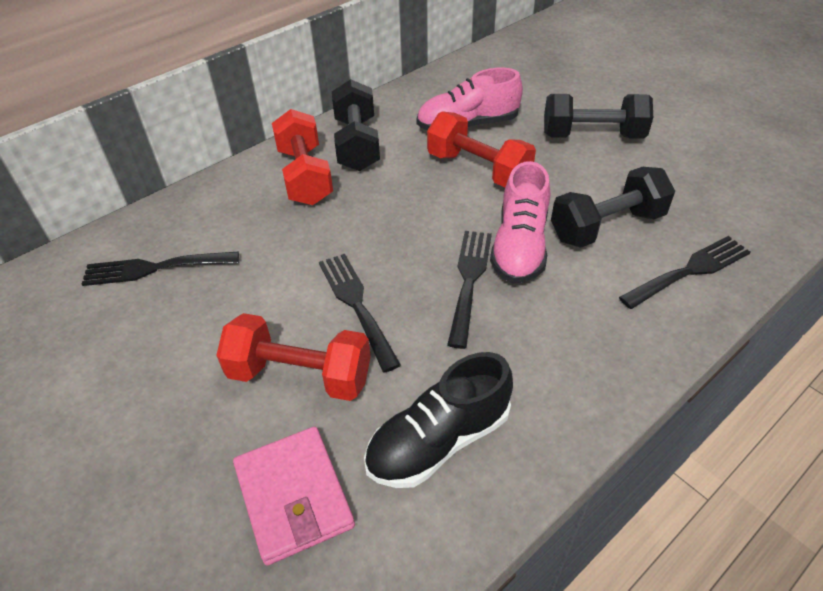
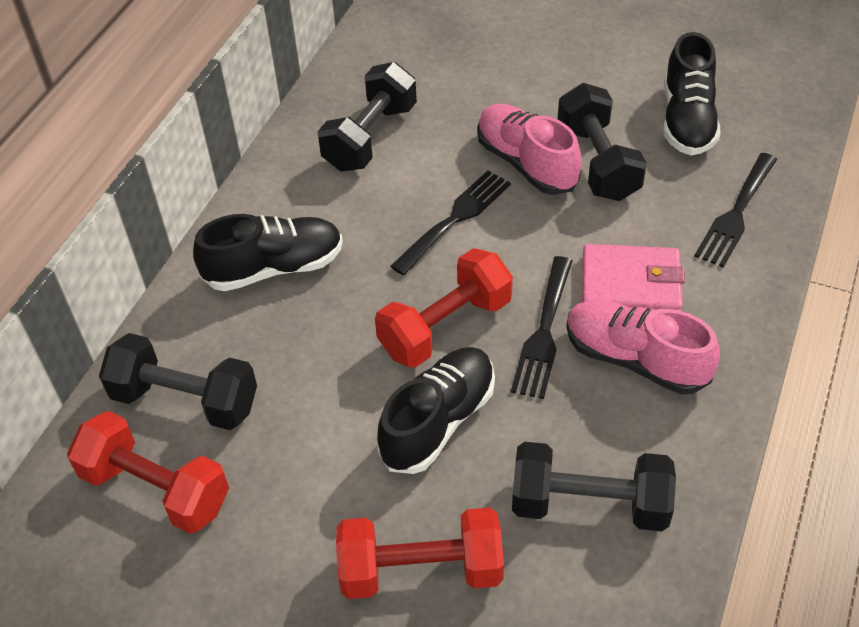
black dumbbell: 3 -> 4
black fork: 4 -> 3
black shoe: 1 -> 3

